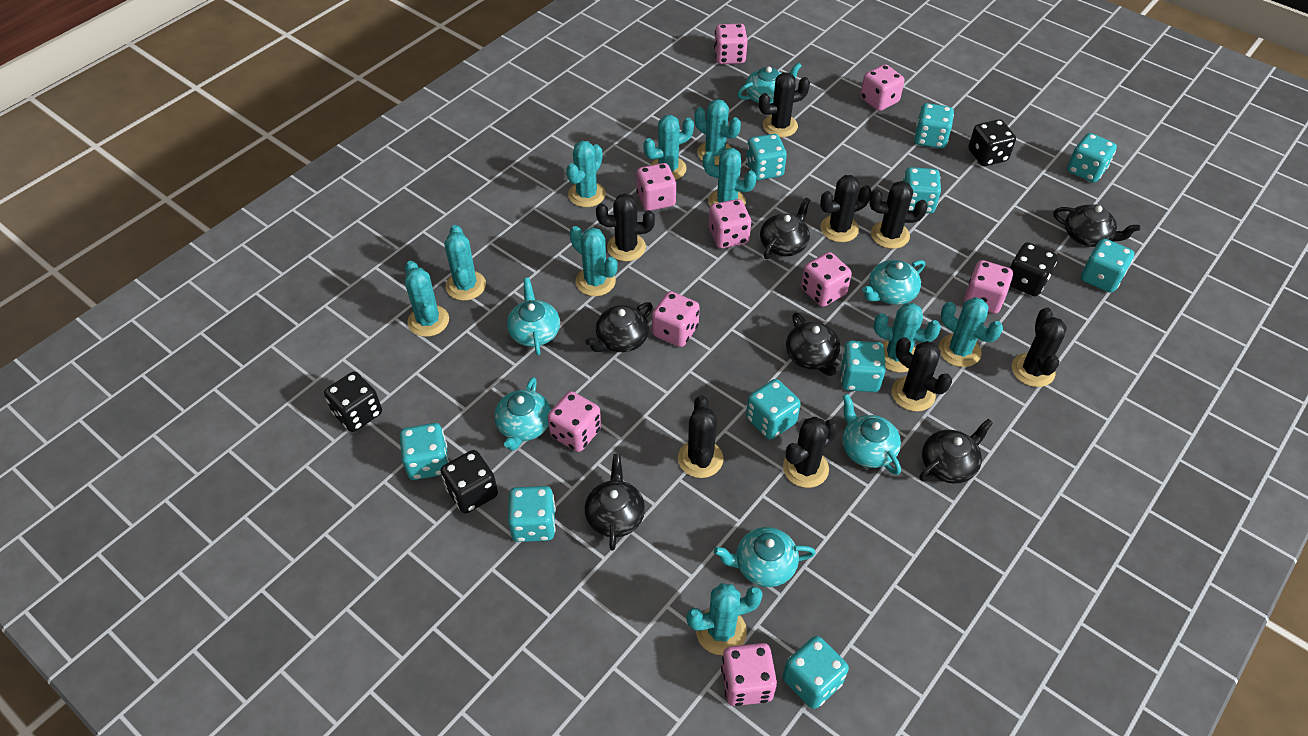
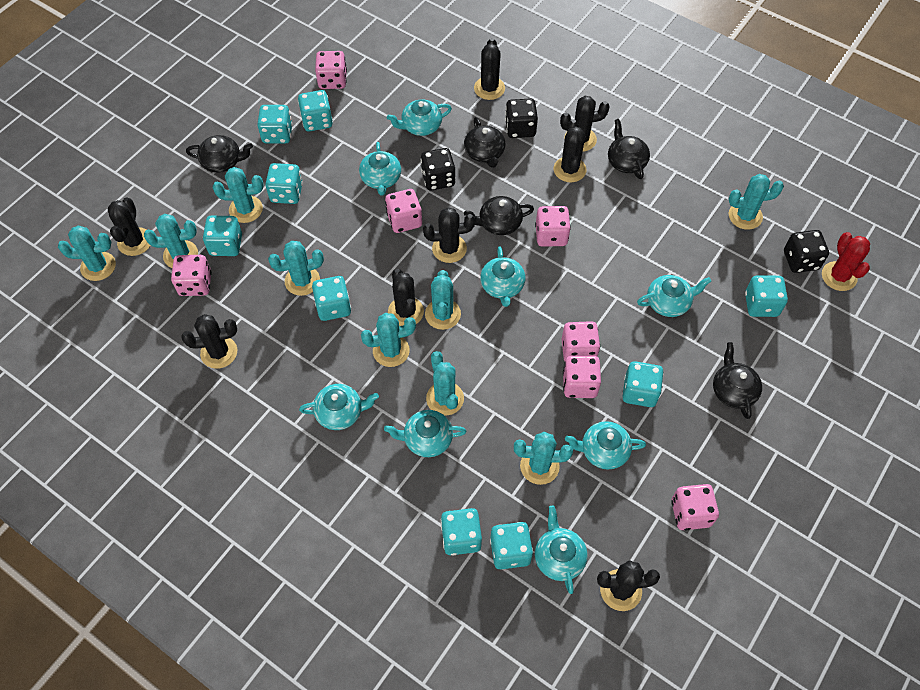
black dice: 4 -> 3
black teapot: 6 -> 5
pink dice: 9 -> 7
red cactus: 0 -> 1
turquoise cactus: 10 -> 9
turquoise dice: 10 -> 9
turquoise teapot: 6 -> 8

